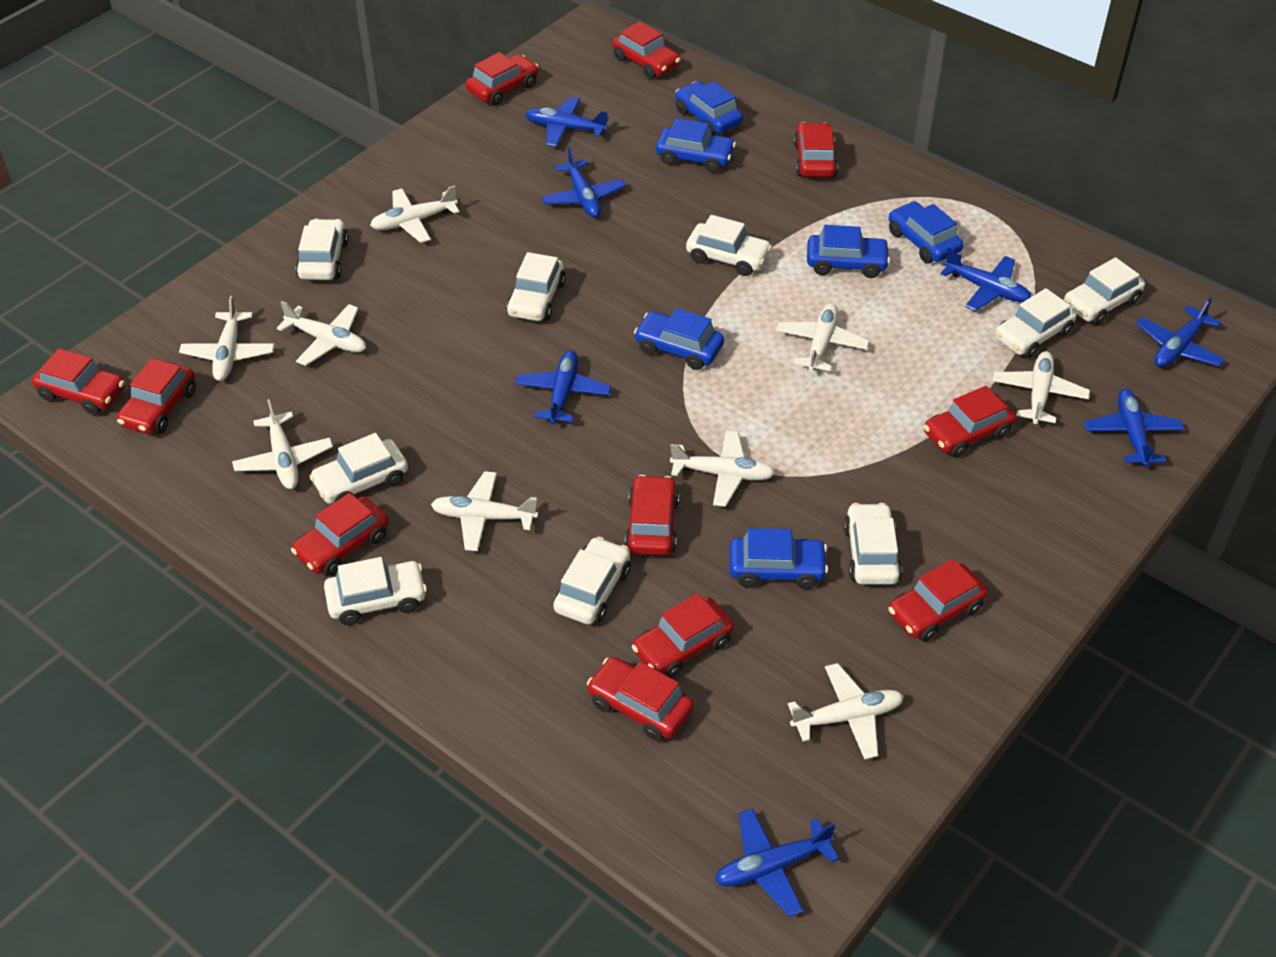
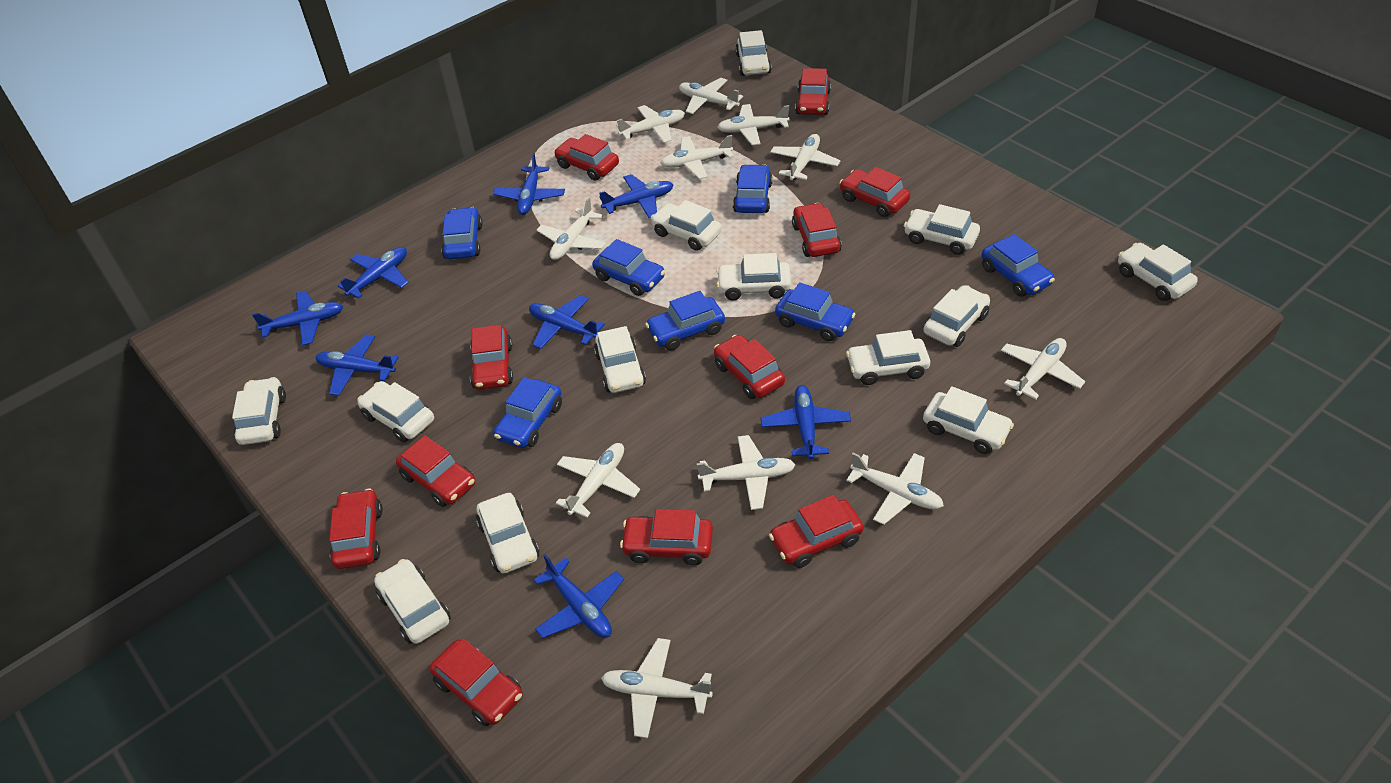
blue car: 6 -> 7
blue plane: 7 -> 8
white car: 9 -> 13
white plane: 9 -> 11

